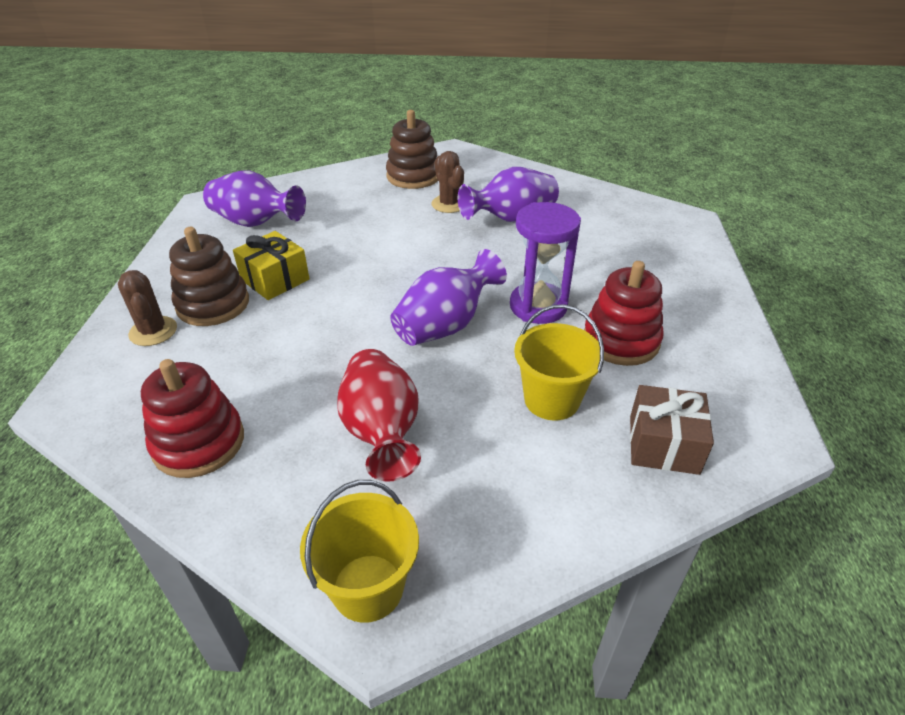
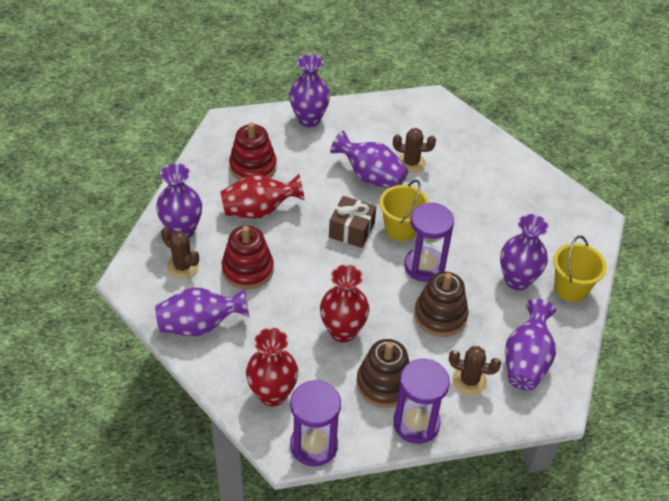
brown cactus: 2 -> 3
purple hourglass: 1 -> 3
purple vase: 3 -> 6
red vase: 1 -> 3
yellow gift: 1 -> 0

